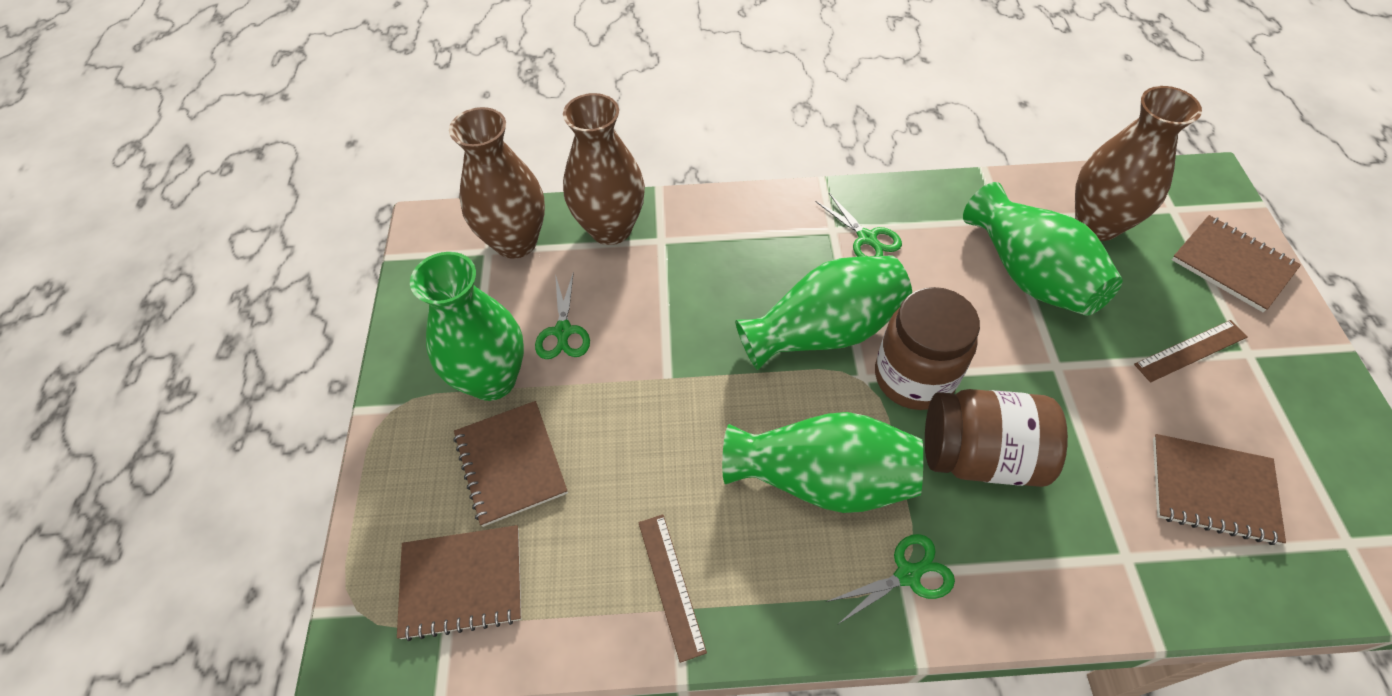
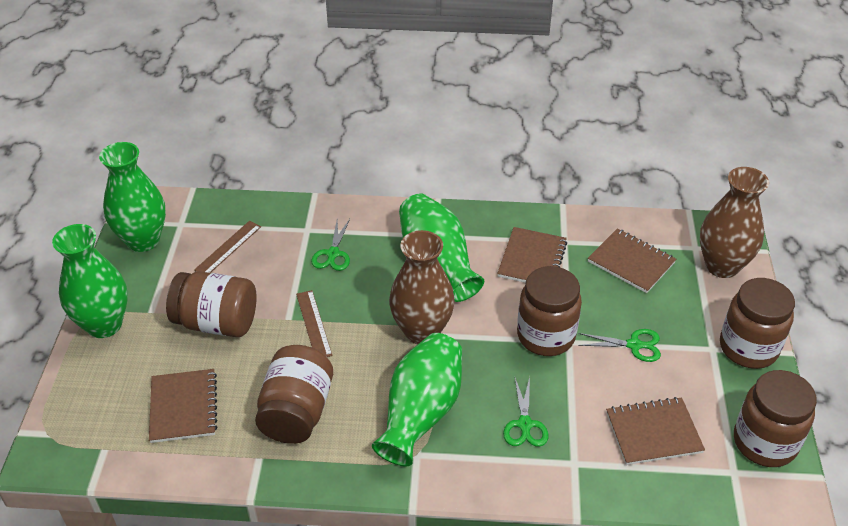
brown jar: 2 -> 5
brown vase: 3 -> 2

